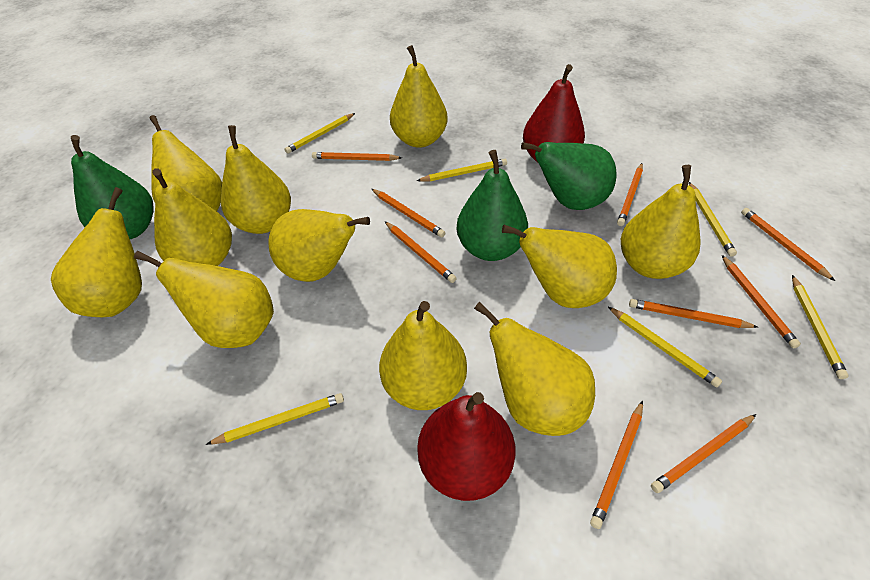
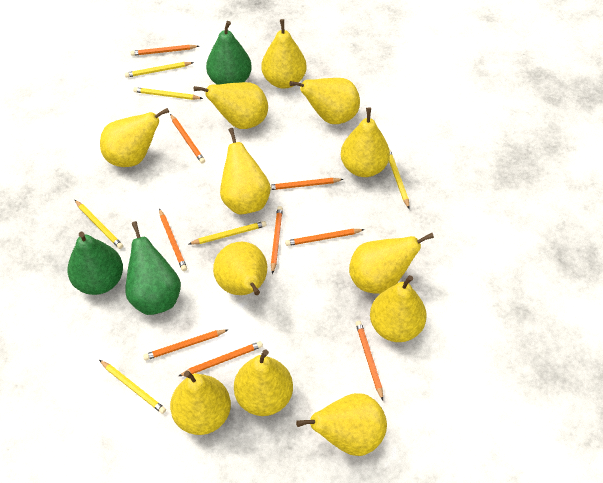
red pear: 2 -> 0
yellow pear: 11 -> 12

